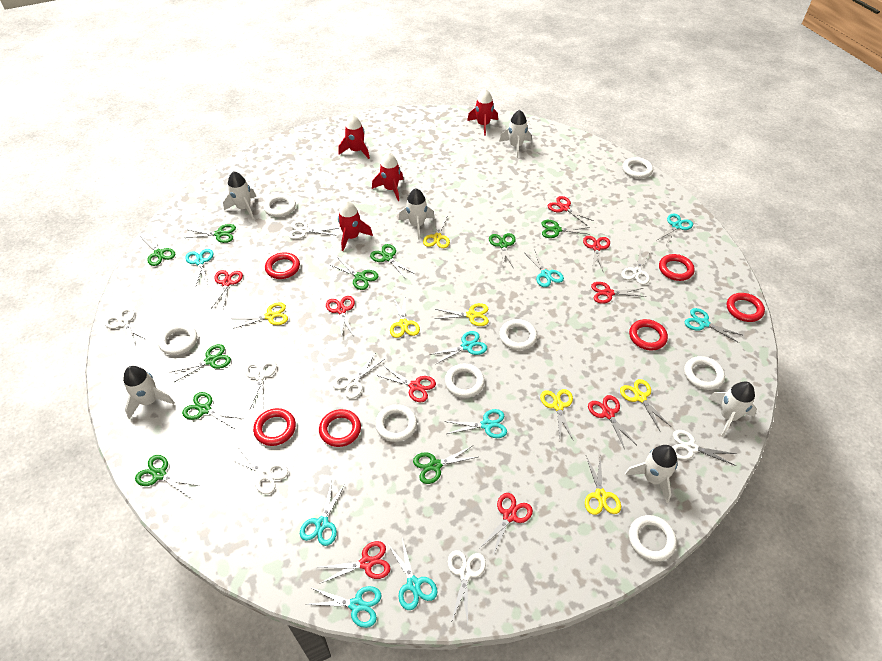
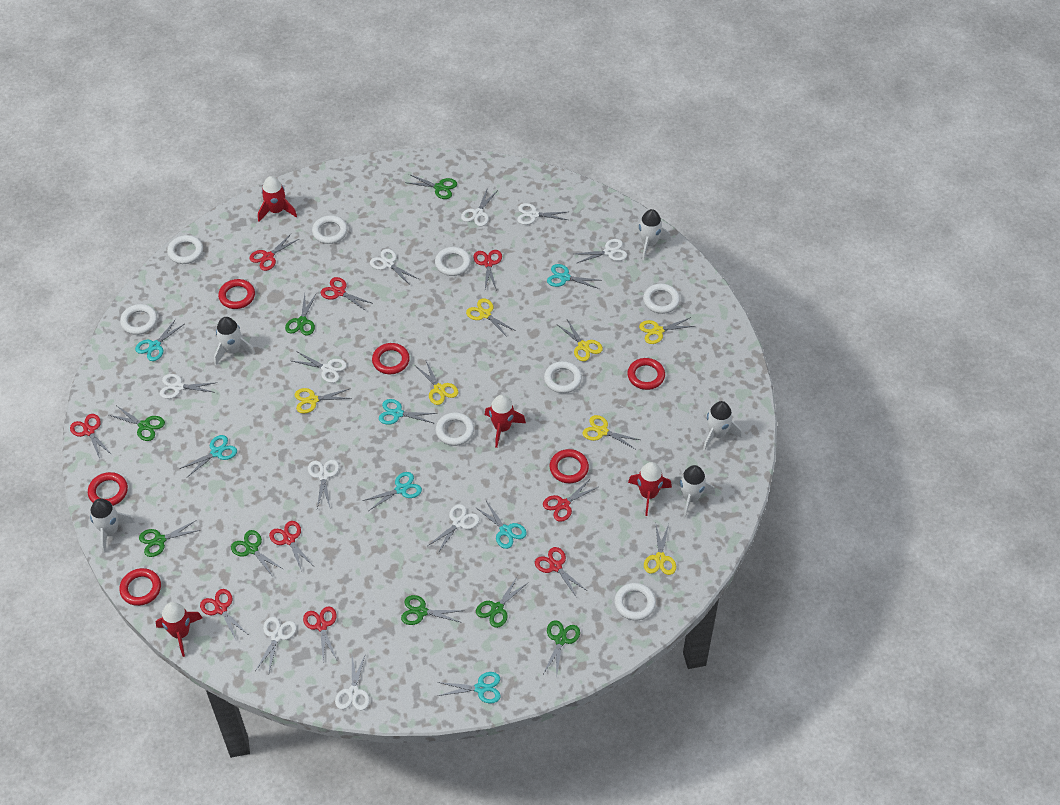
green scissors: 10 -> 8
turquoise scissors: 9 -> 7
white rocket: 6 -> 5
white scissors: 8 -> 10

